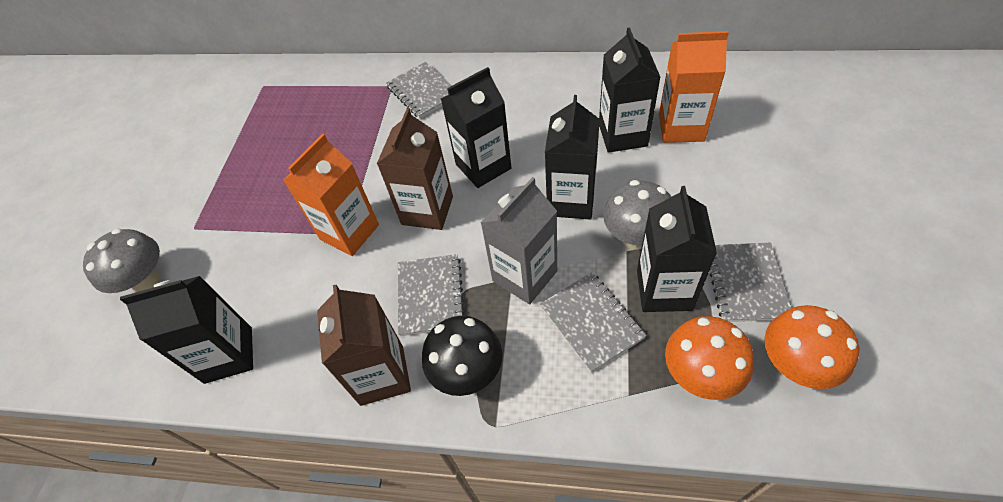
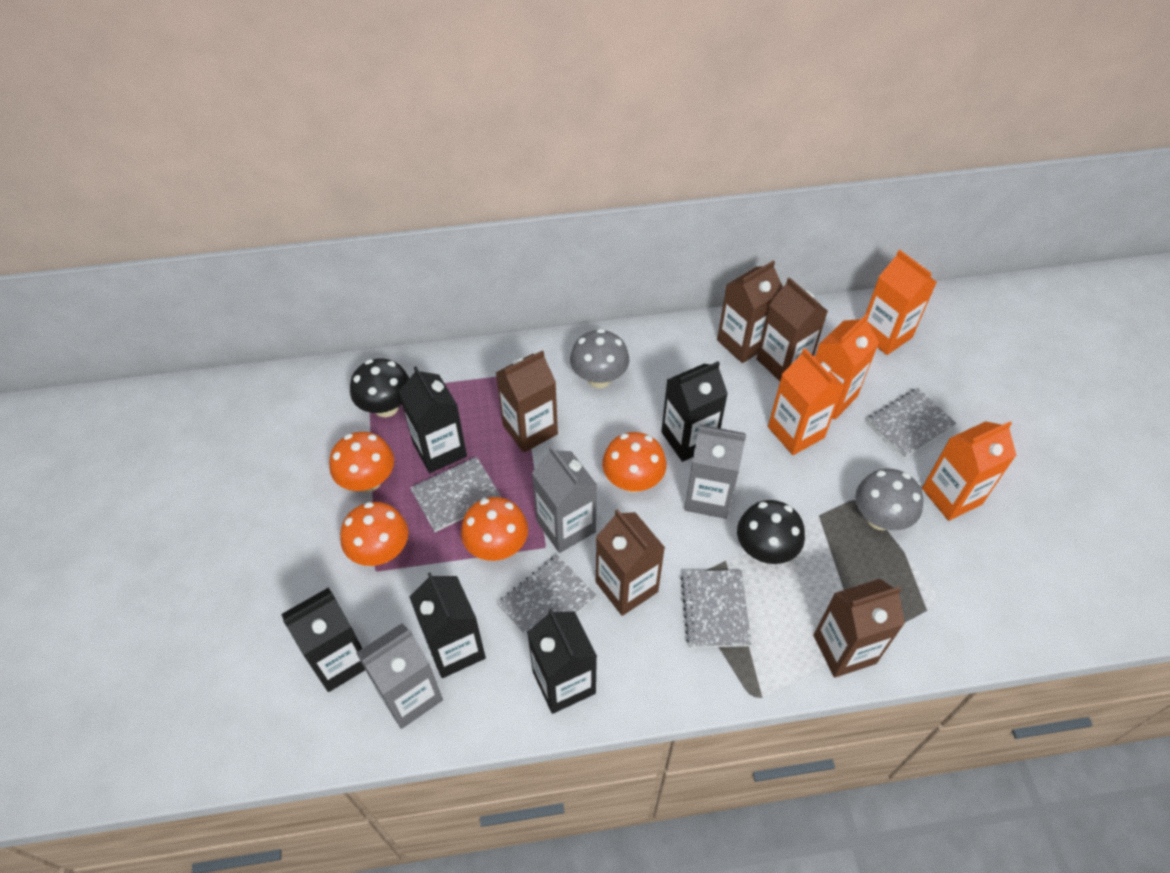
black mushroom: 1 -> 2
brown carton: 2 -> 5
grey carton: 1 -> 3
orange carton: 2 -> 4
orange mushroom: 2 -> 4

